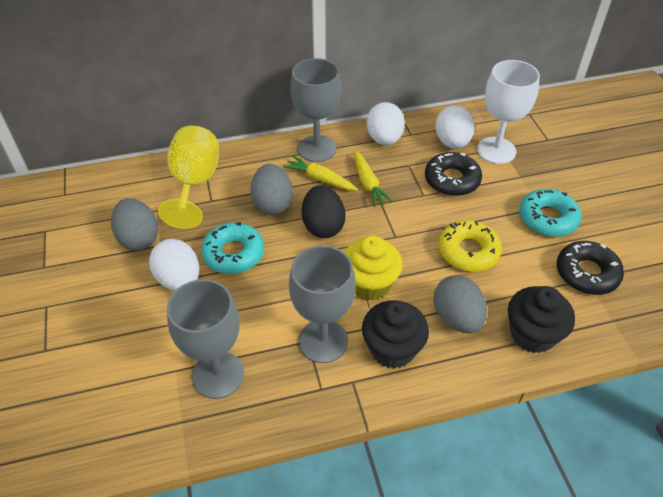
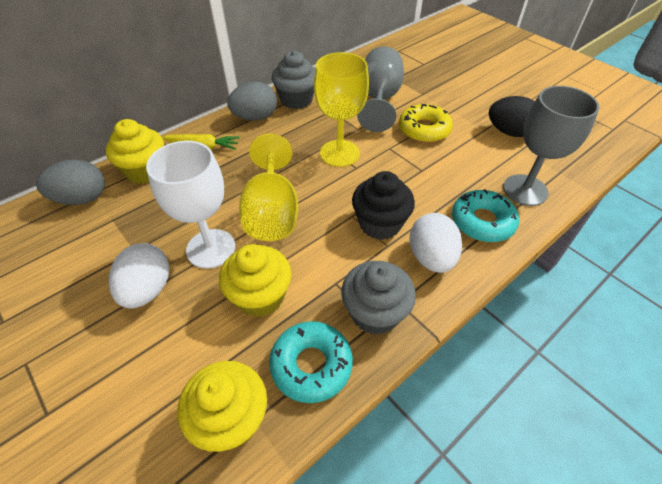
black cupcake: 2 -> 1
black donut: 2 -> 0
grey cupcake: 0 -> 2
grey egg: 3 -> 2
grey goblet: 3 -> 2
white egg: 3 -> 2
yellow carrot: 2 -> 1
yellow cupcake: 1 -> 3
yellow goblet: 1 -> 2

